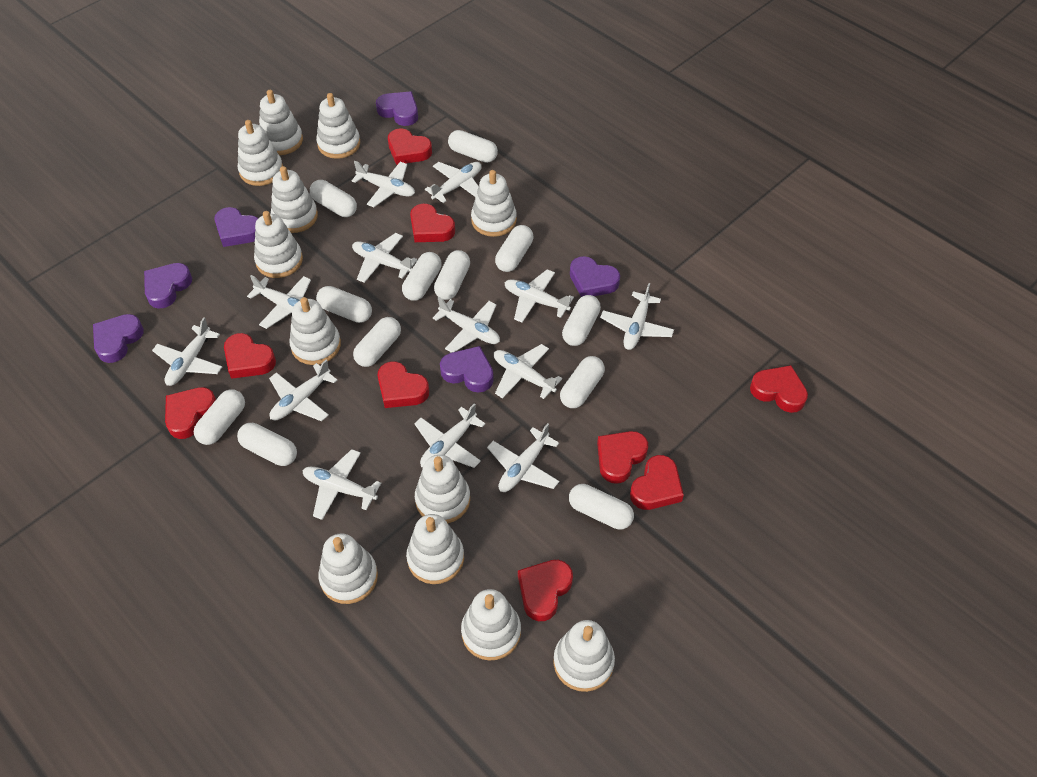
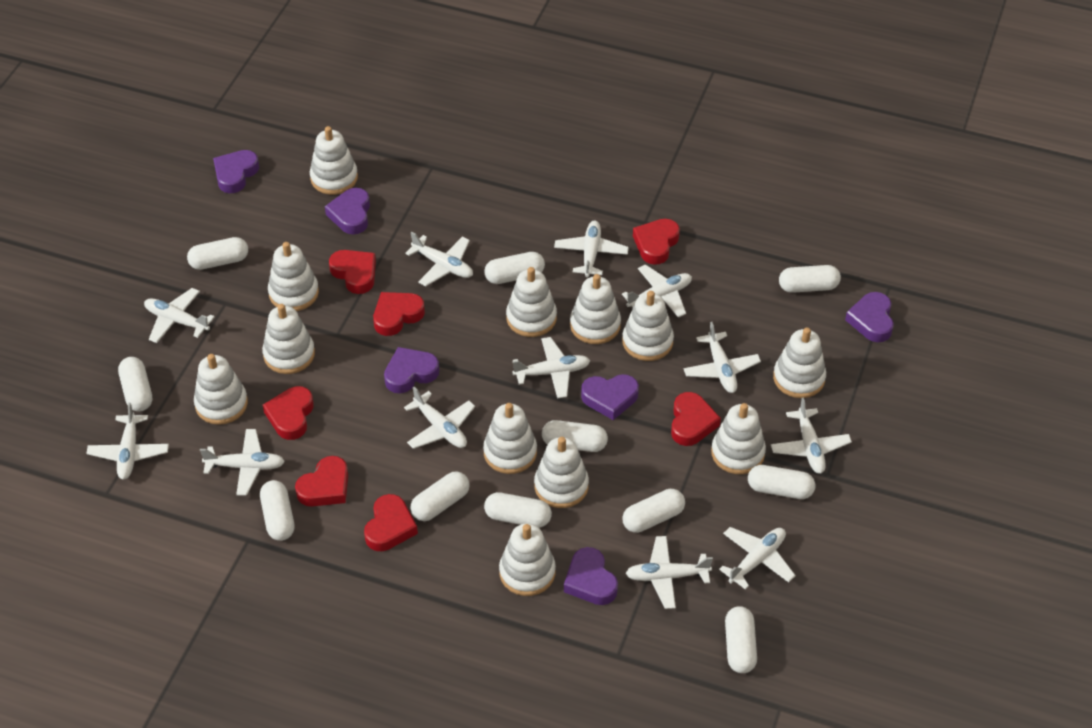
red heart: 9 -> 7
white capsule: 12 -> 11
white plane: 13 -> 12

